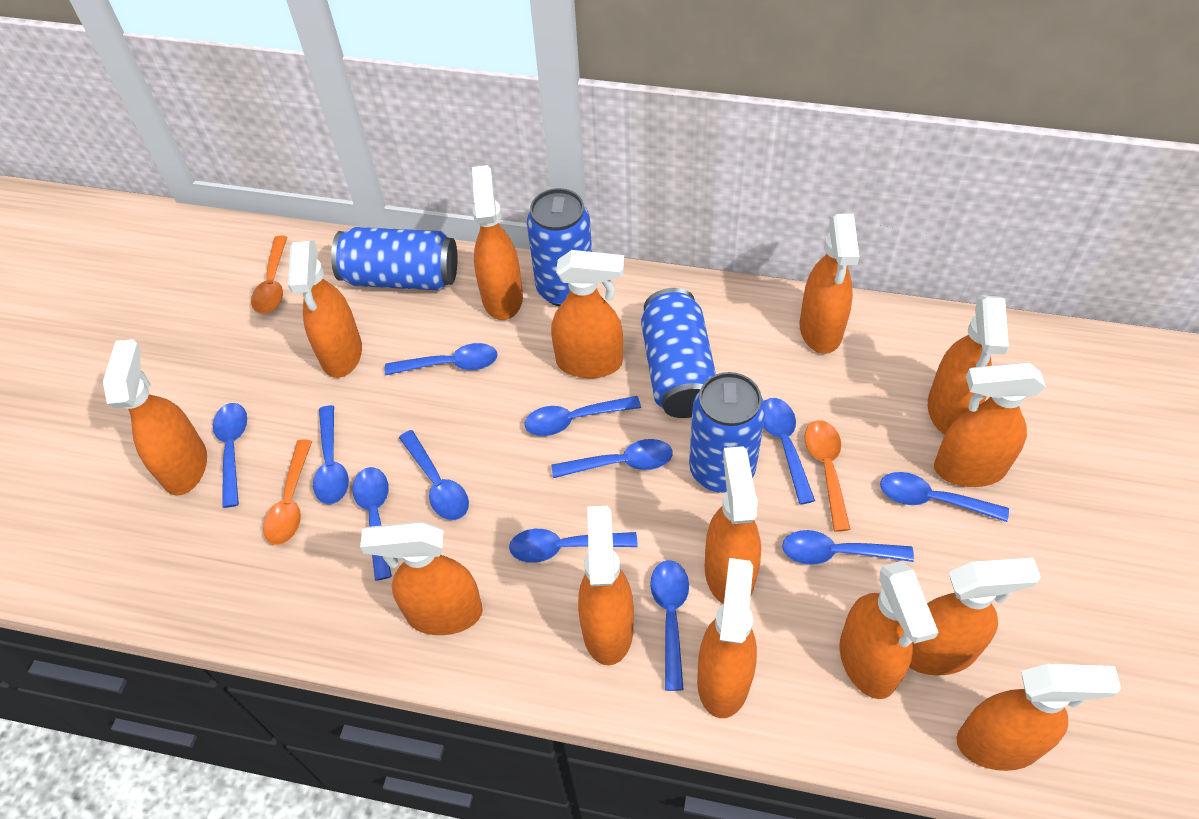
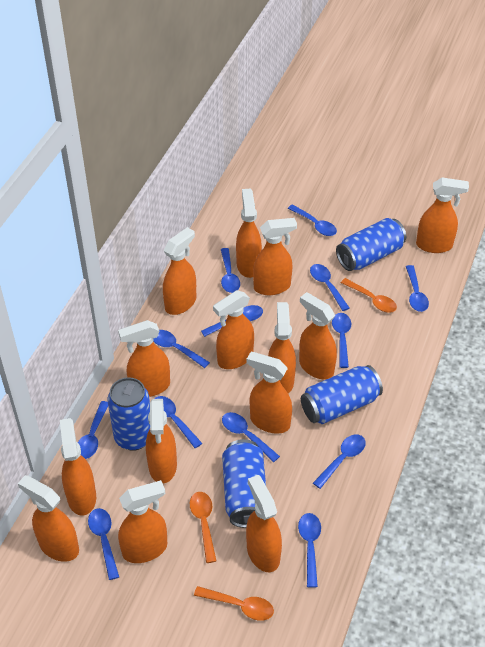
blue spoon: 12 -> 13

